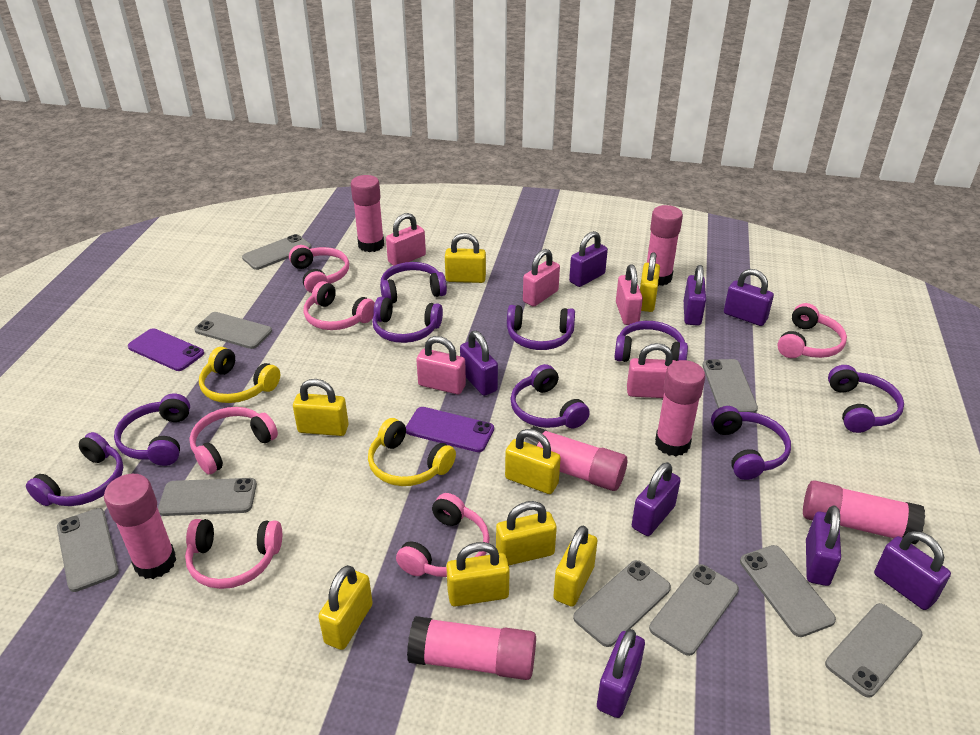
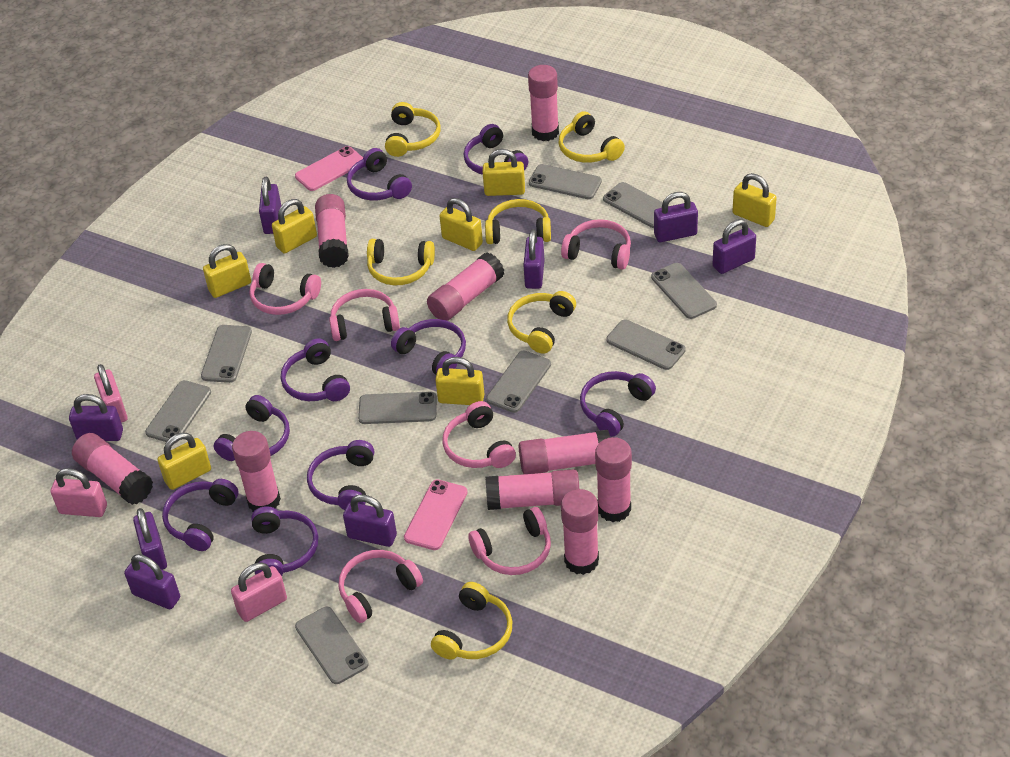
pink glue stick: 7 -> 9
pink padlock: 5 -> 3
pink phone: 0 -> 2
purple phone: 2 -> 0
yellow headphones: 2 -> 6
yellow padlock: 8 -> 7

